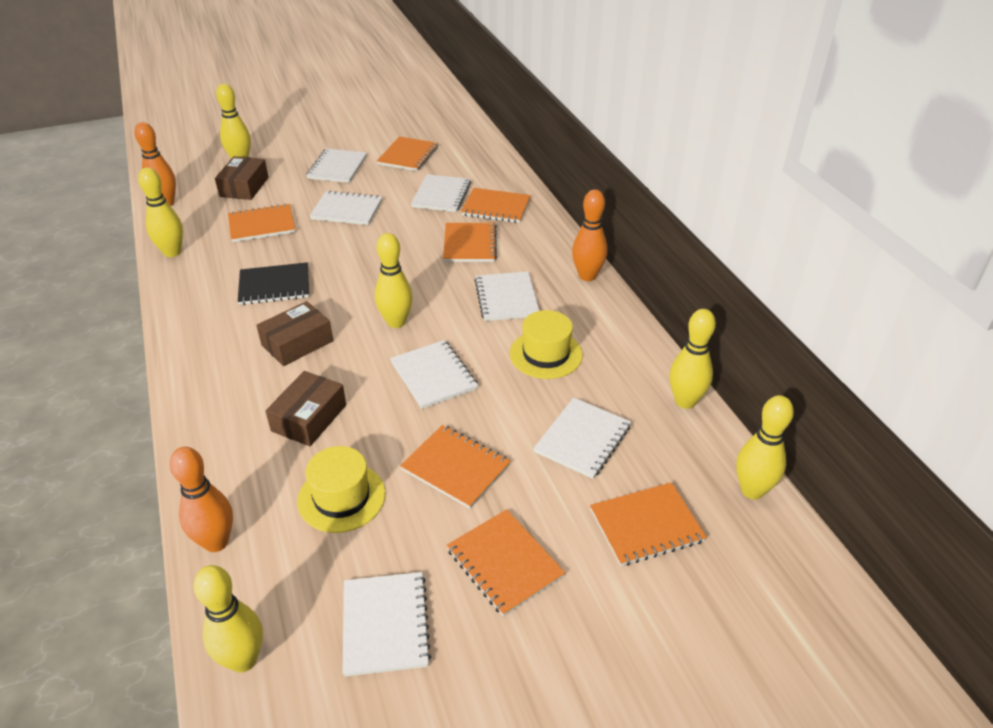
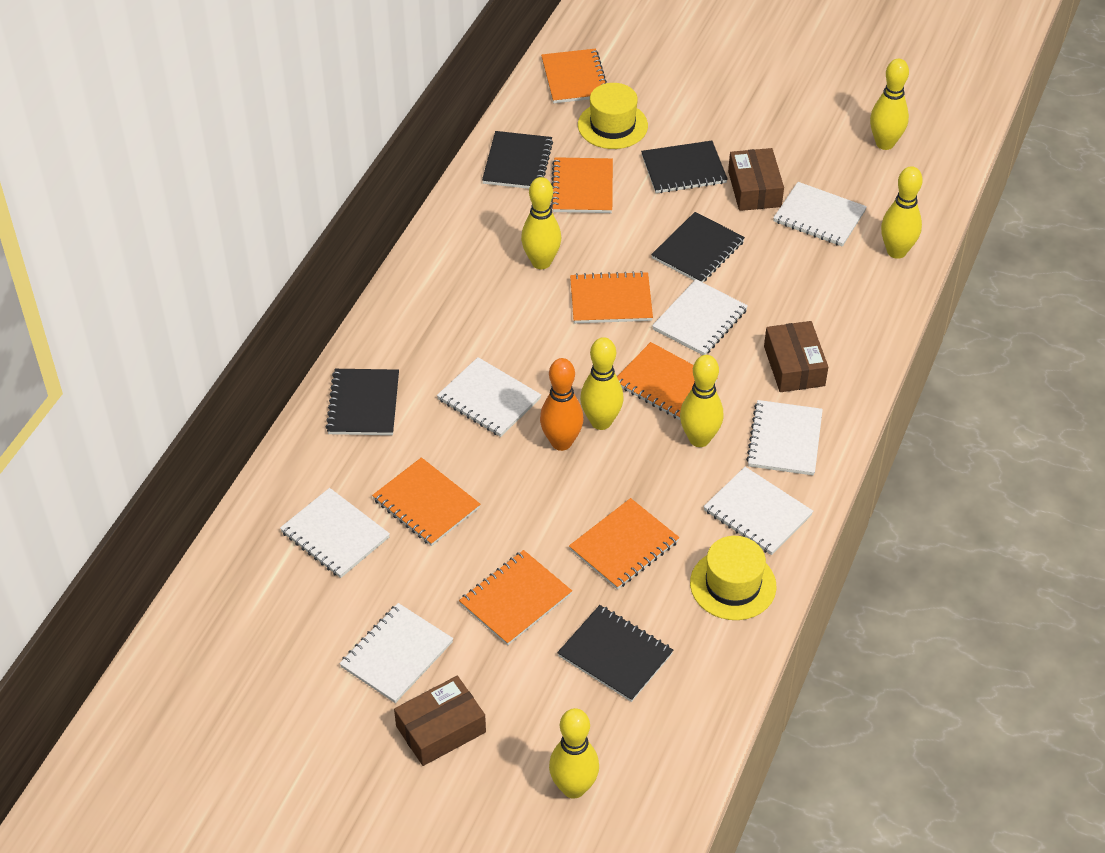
black notebook: 1 -> 5
orange bowling pin: 3 -> 1

